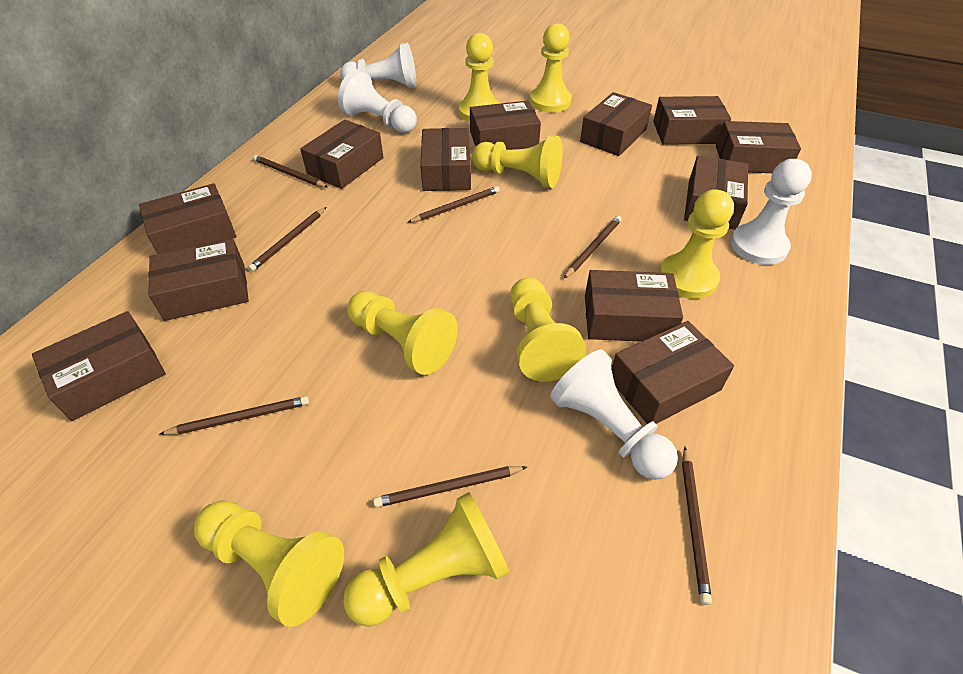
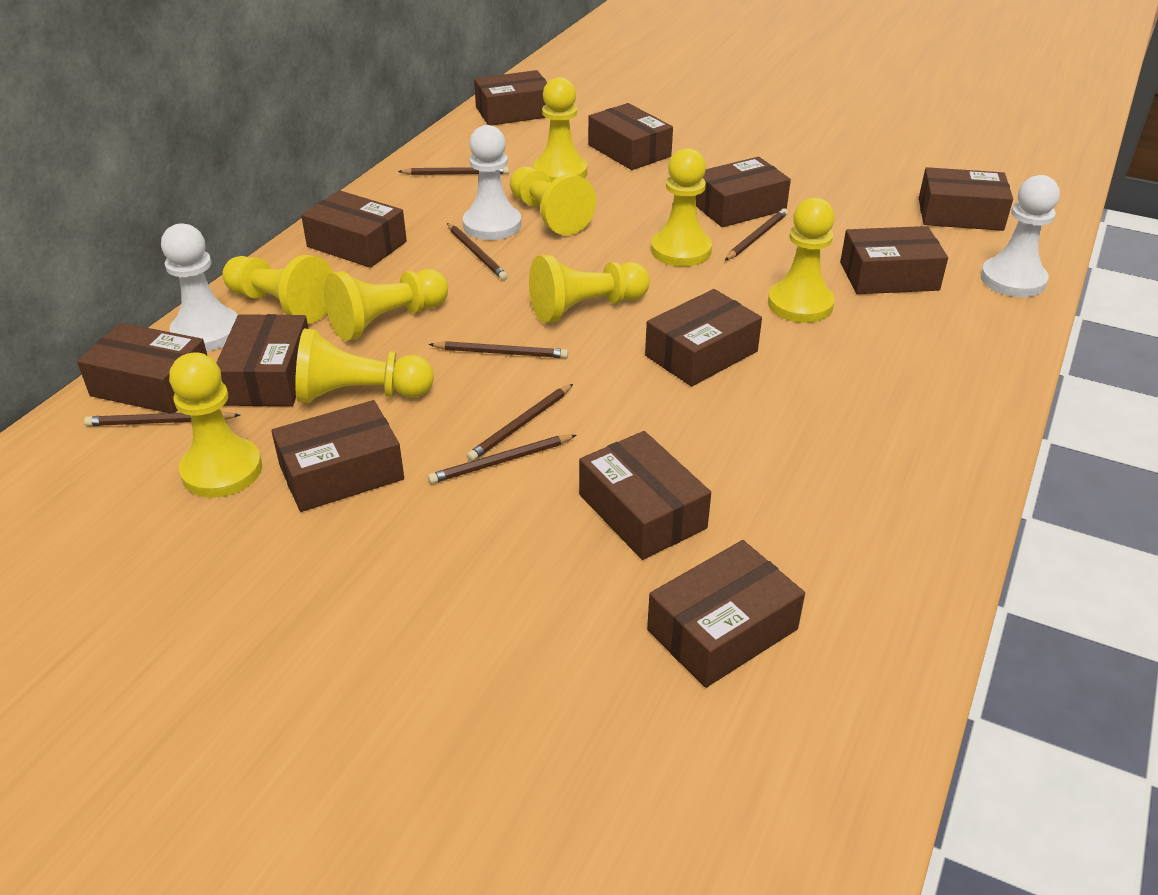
white pawn: 4 -> 3
yellow pawn: 8 -> 9

